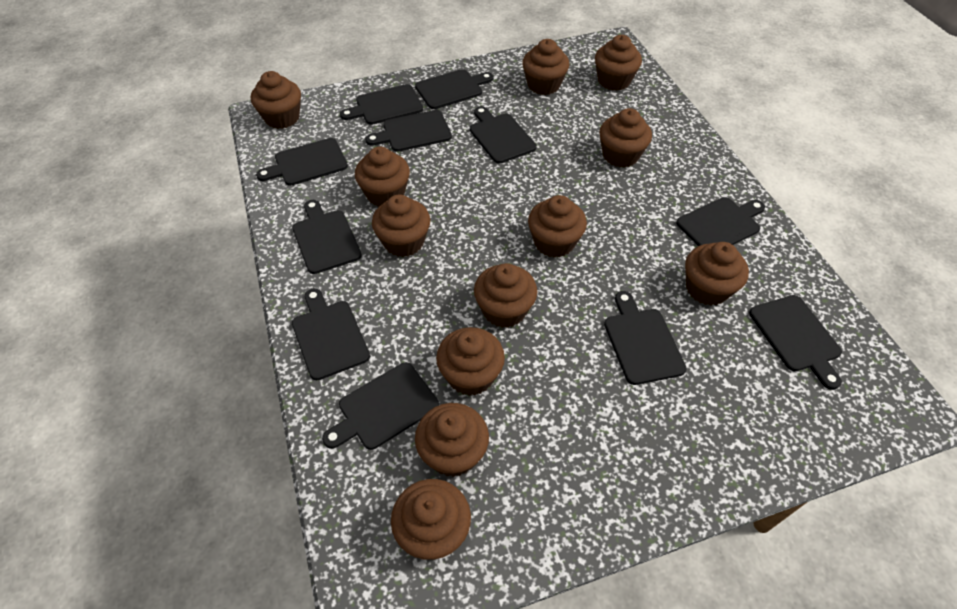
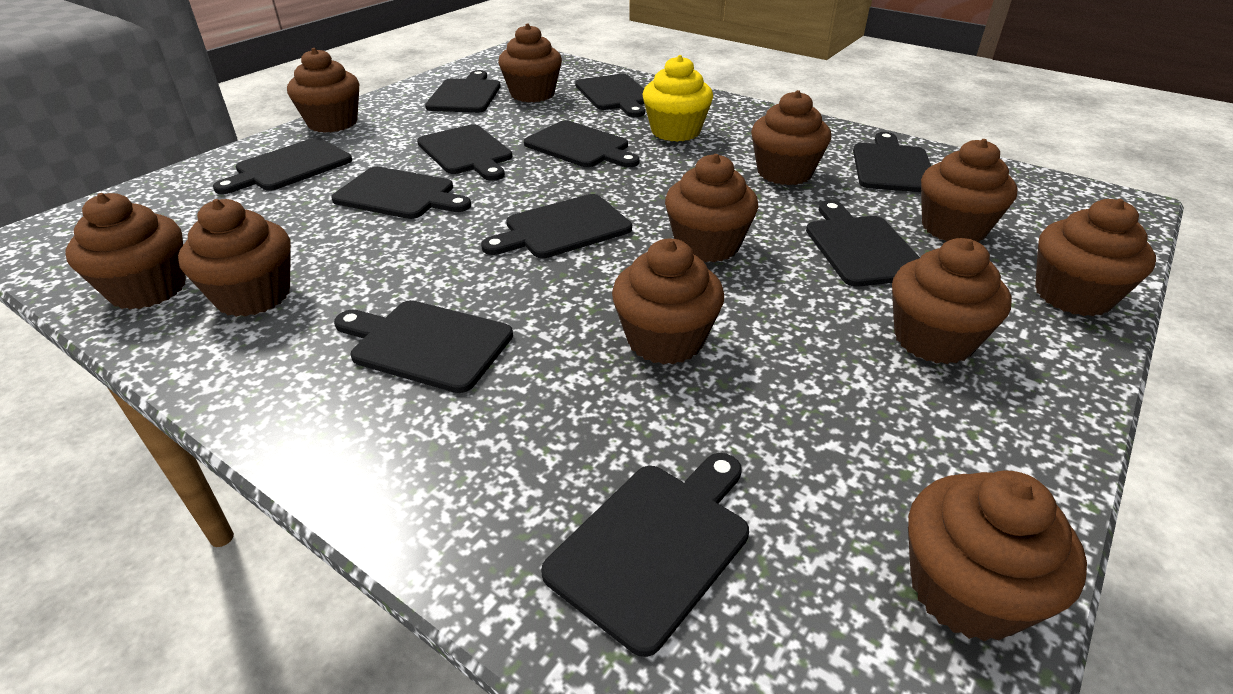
brown cupcake: 12 -> 11
yellow cupcake: 0 -> 1

